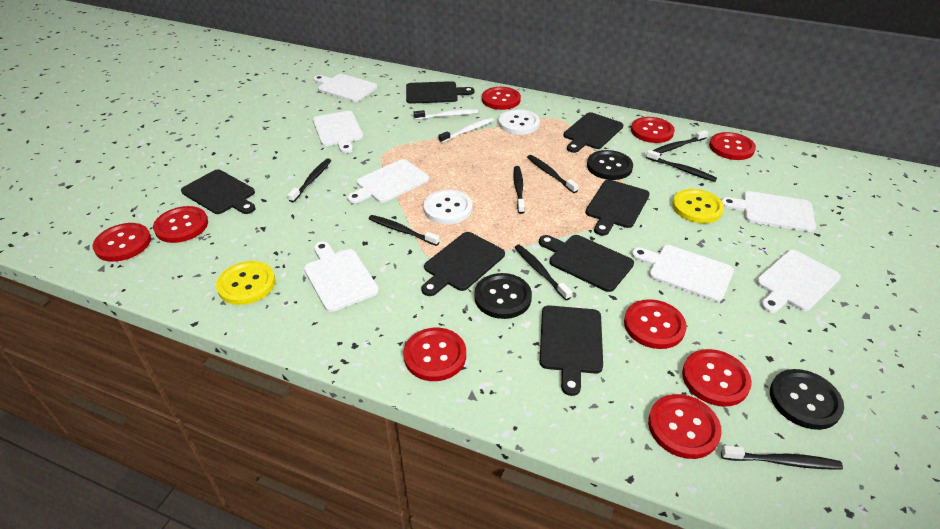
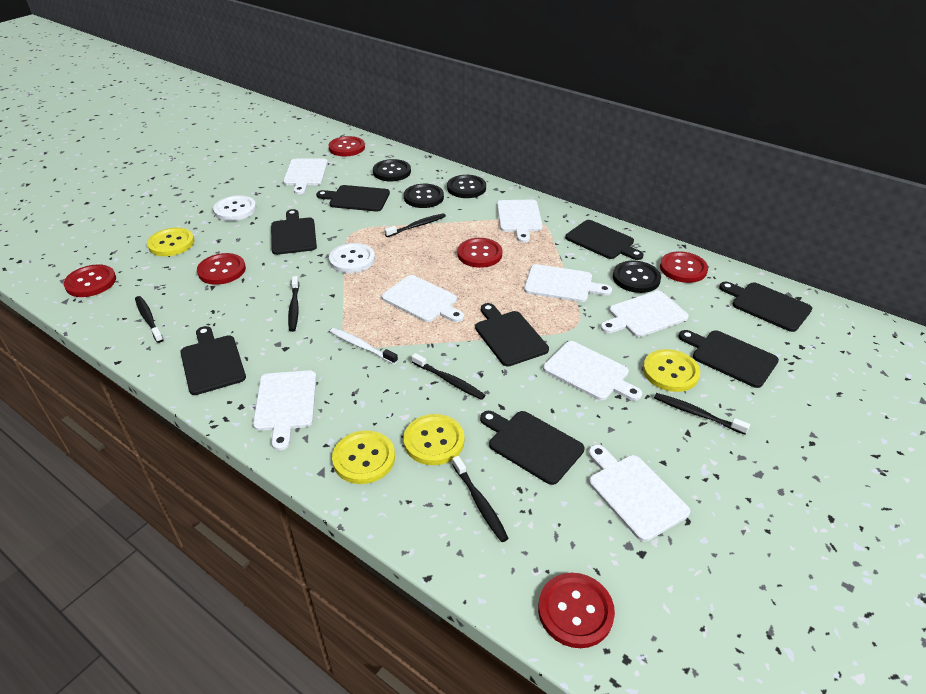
black button: 3 -> 4
black cutting board: 7 -> 8
black toothbrush: 8 -> 6
red button: 9 -> 6
white cutting board: 7 -> 8
white toothbrush: 2 -> 1
yellow button: 2 -> 4

